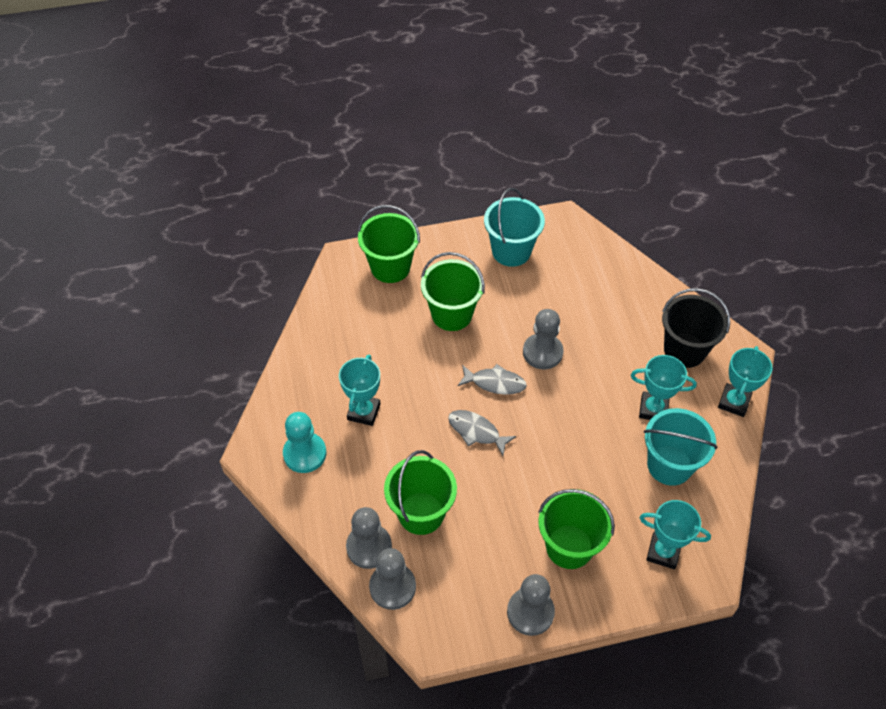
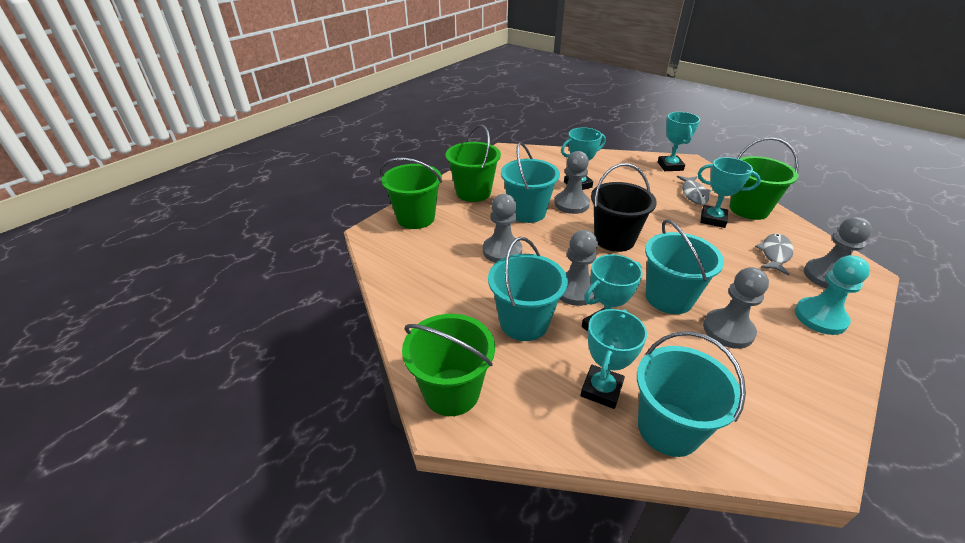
grey pawn: 4 -> 5
turquoise bucket: 2 -> 4
turquoise trophy: 4 -> 5

